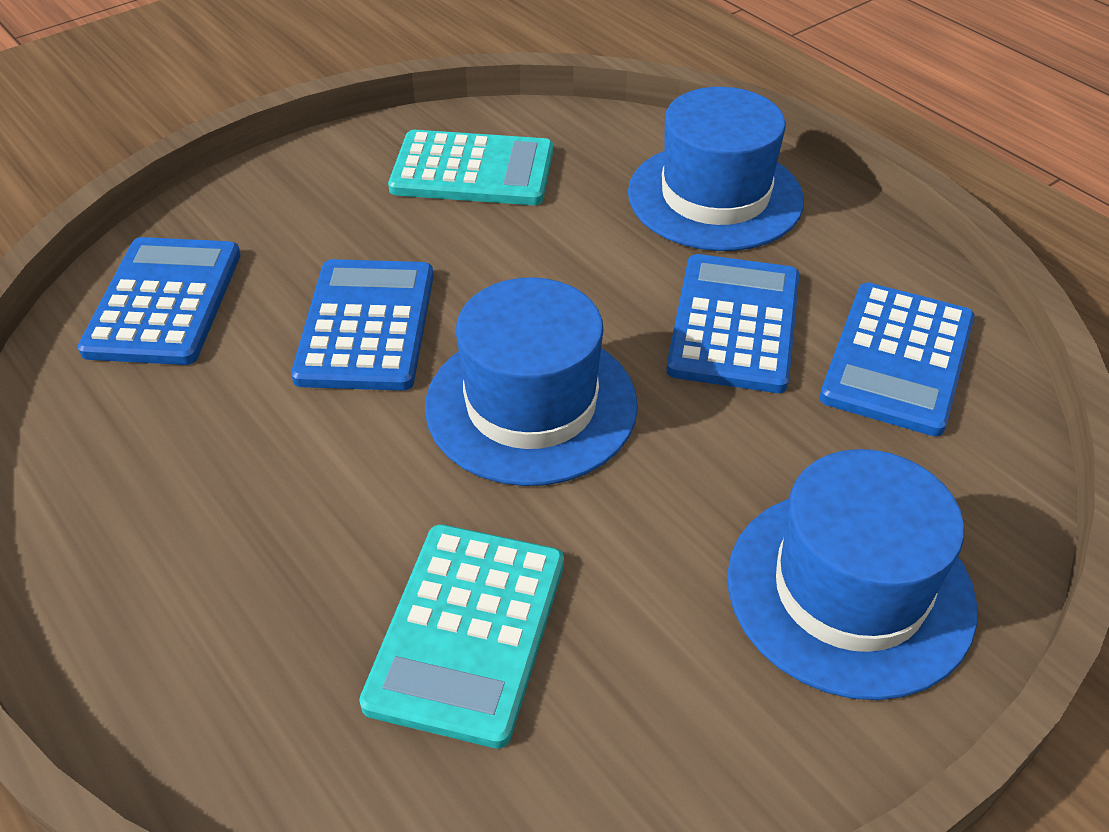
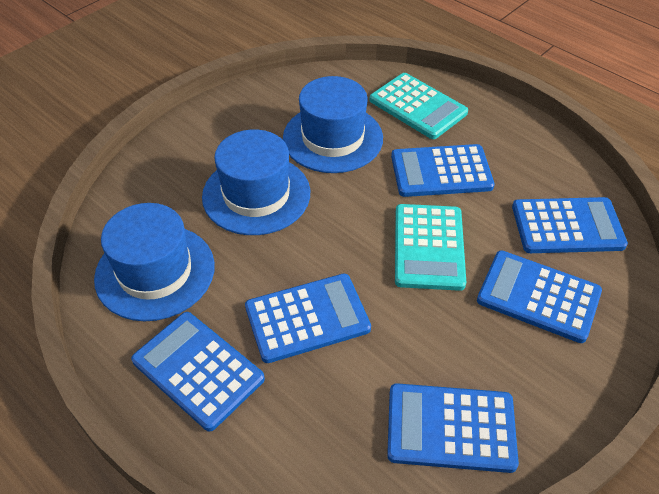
blue calculator: 4 -> 6

